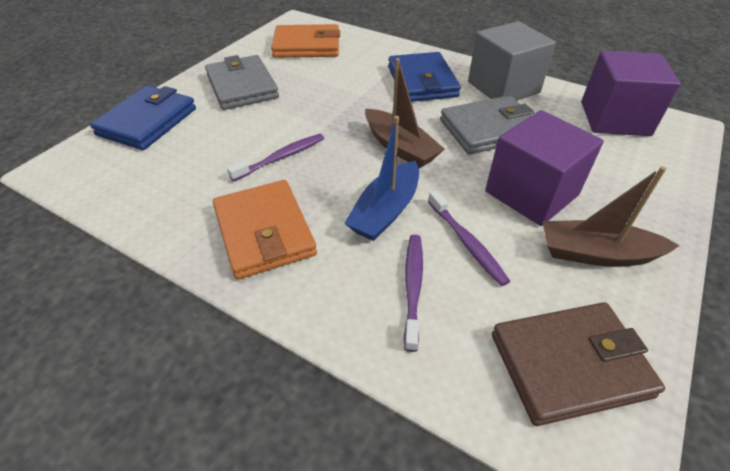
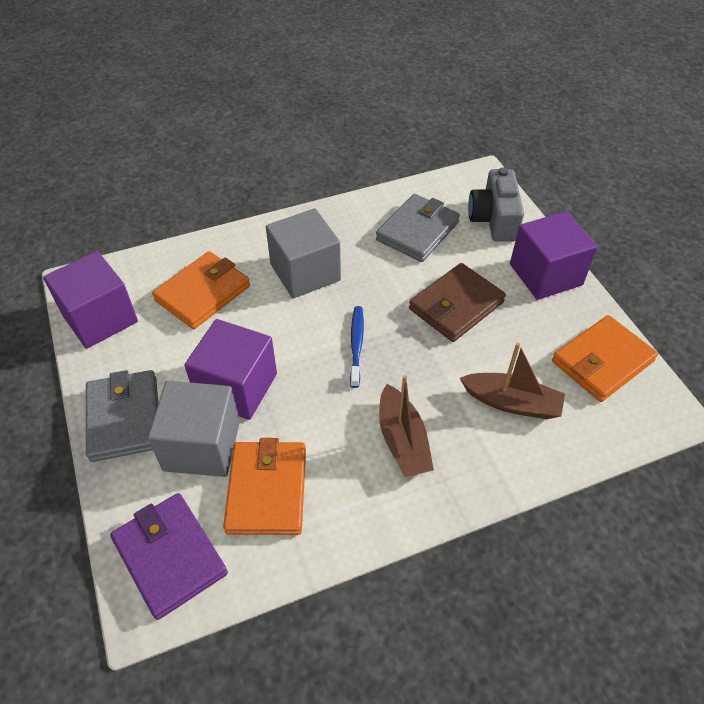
blue boat: 1 -> 0
blue toothbrush: 0 -> 1
blue wallet: 2 -> 0
grey camera: 0 -> 1
grey cube: 1 -> 2
orange wallet: 2 -> 3
purple cube: 2 -> 3
purple toothbrush: 3 -> 0
purple wallet: 0 -> 1

